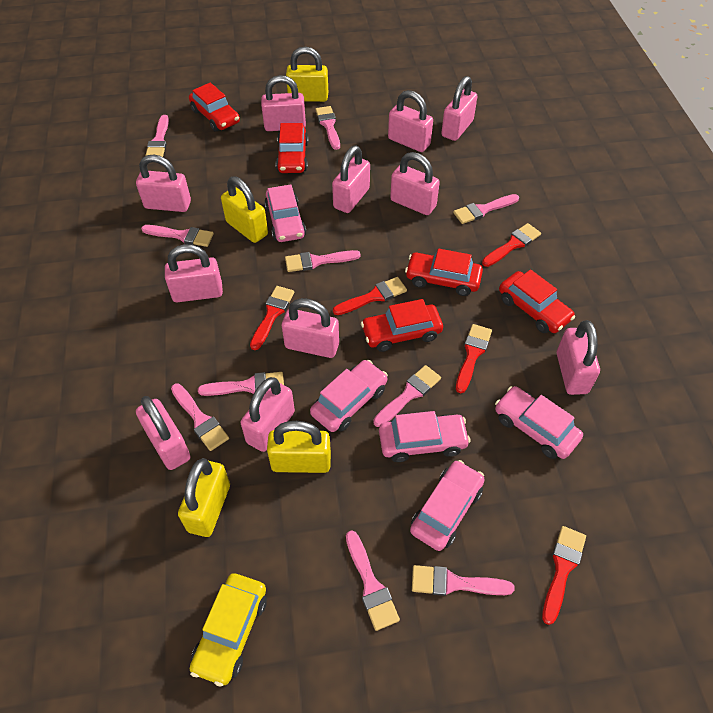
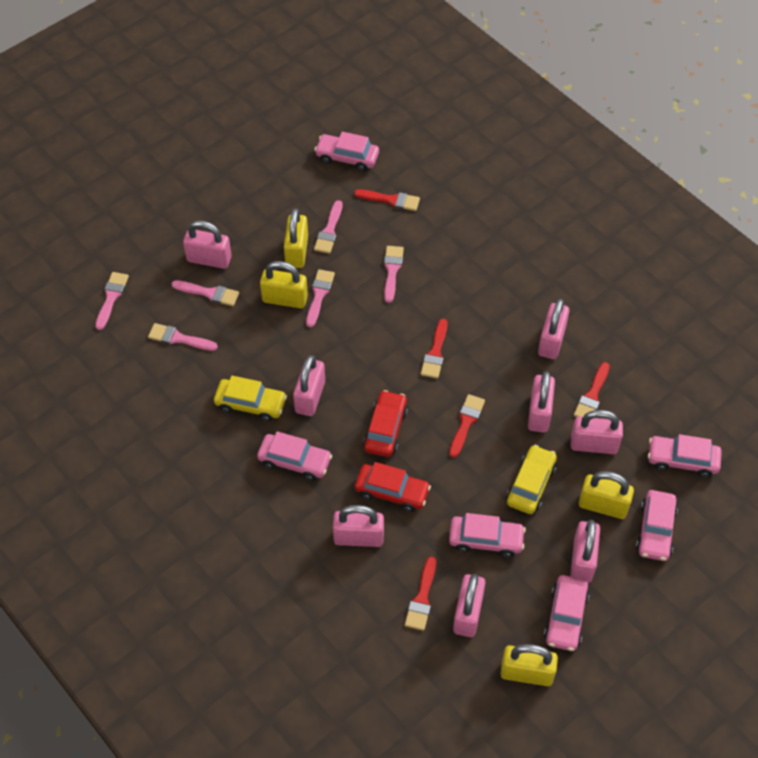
pink brush: 10 -> 6
pink car: 5 -> 6
pink padlock: 11 -> 8
red car: 5 -> 2
yellow car: 1 -> 2

